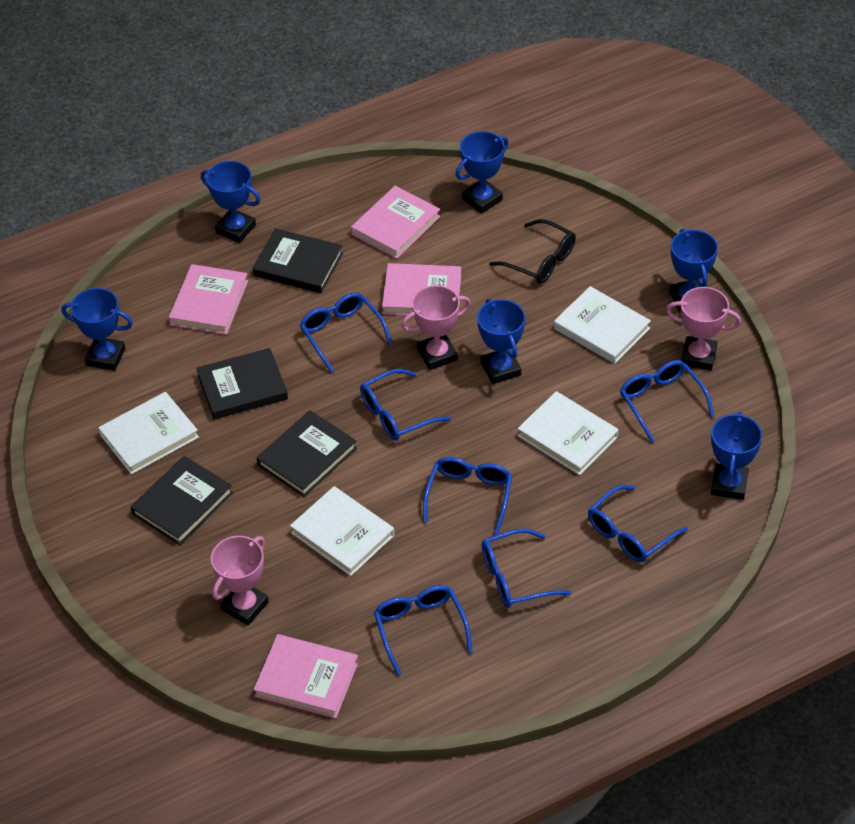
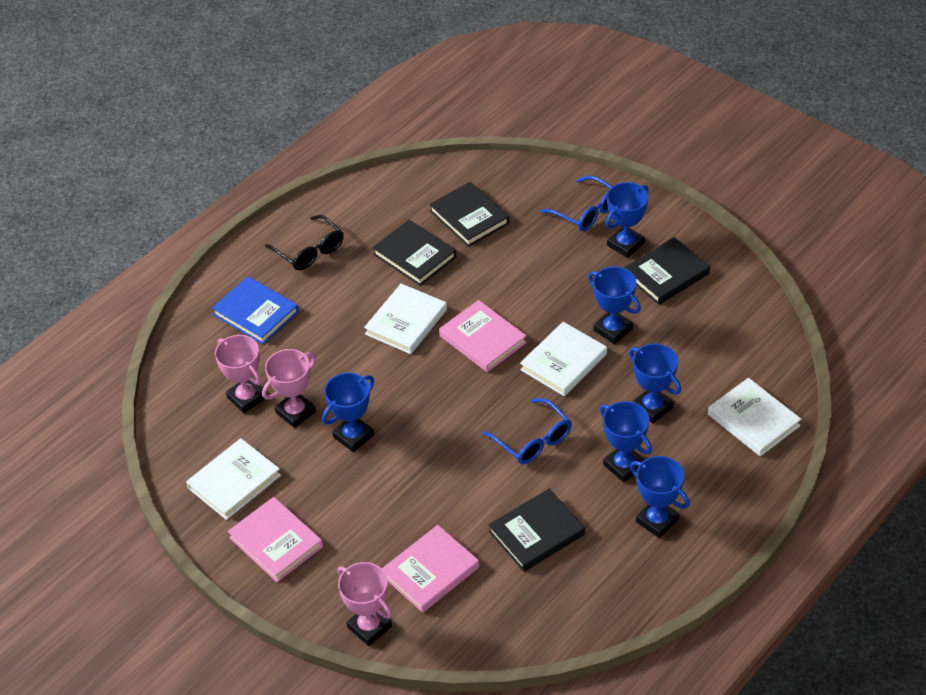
blue book: 0 -> 1
blue glasses: 7 -> 2
pink book: 4 -> 3

